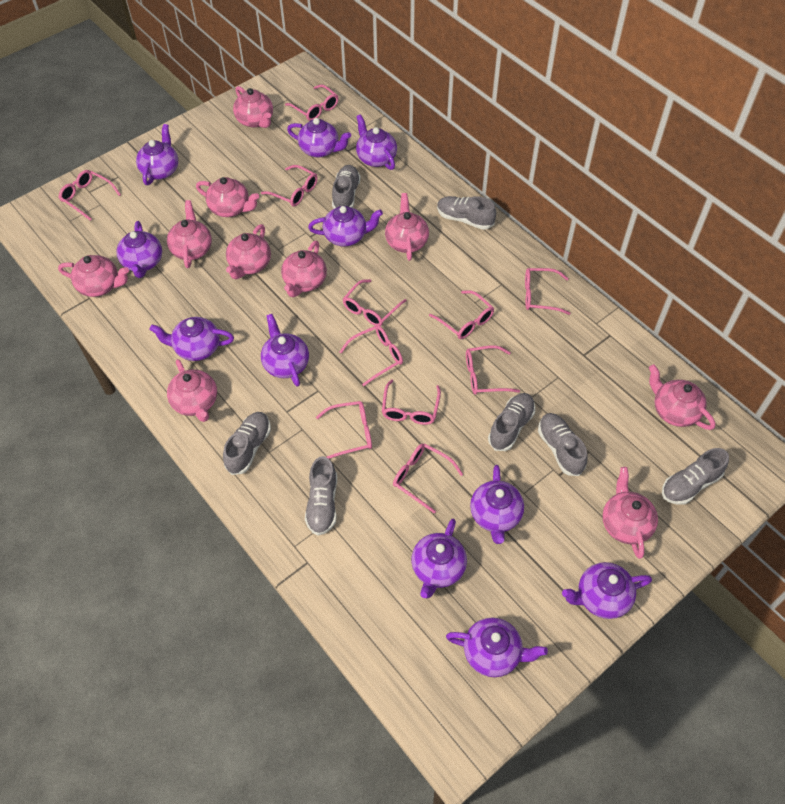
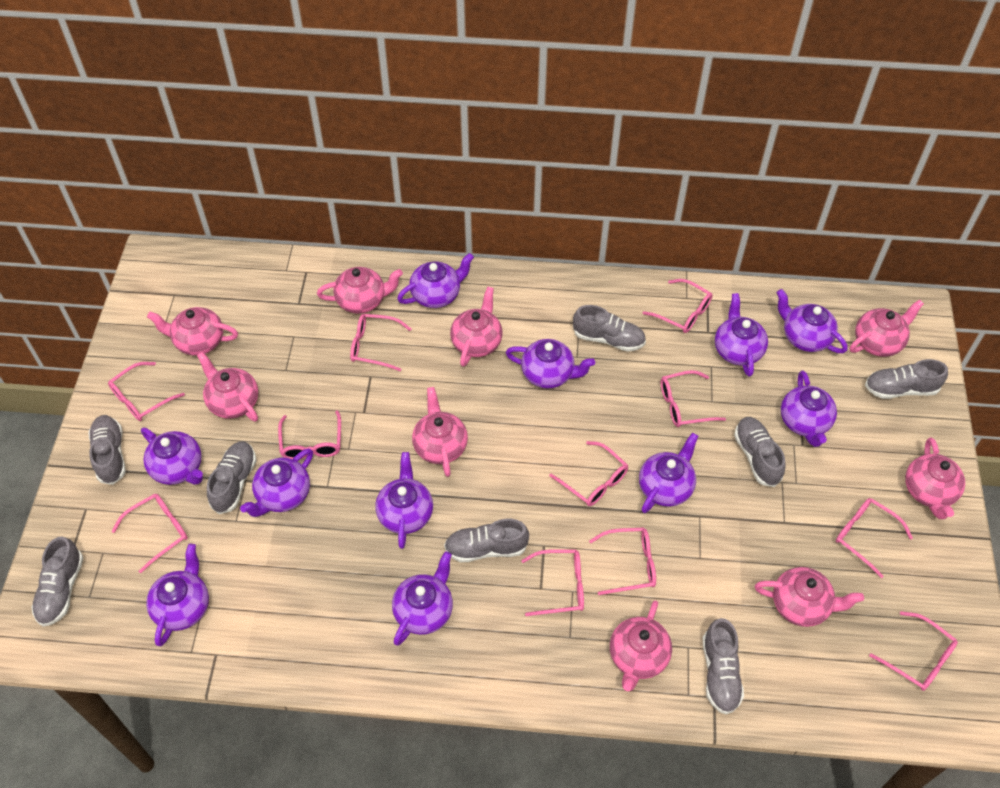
grey shoe: 7 -> 8
pink teapot: 10 -> 9

